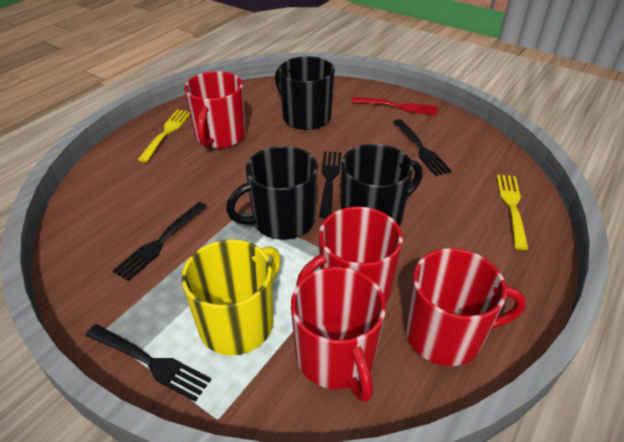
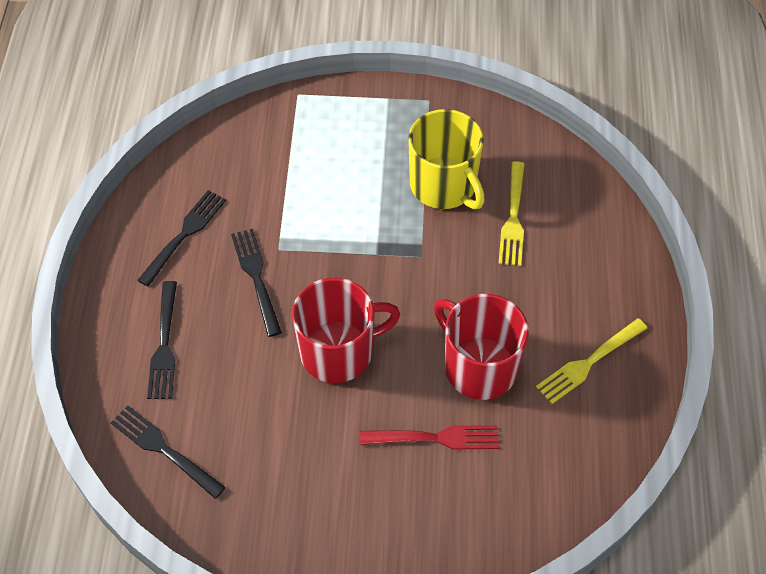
black mug: 3 -> 0
red mug: 4 -> 2

